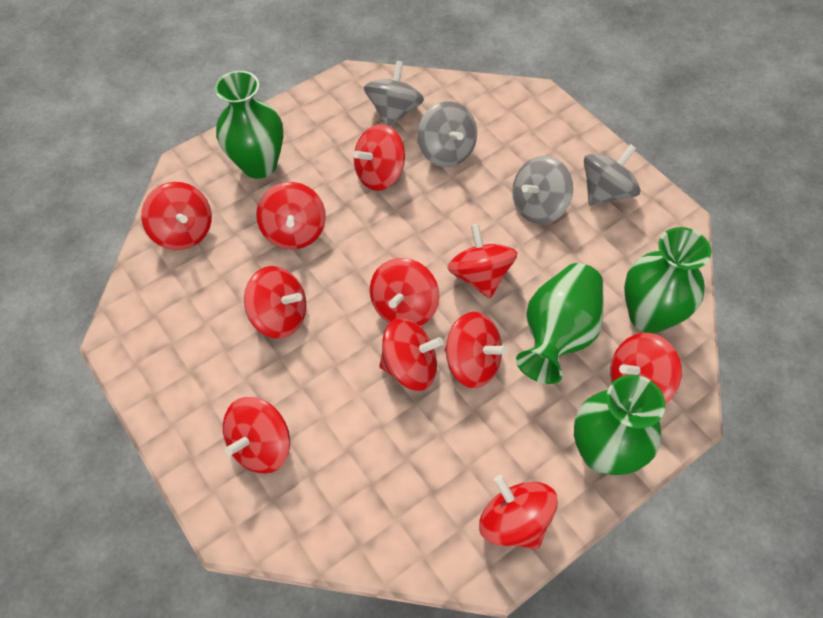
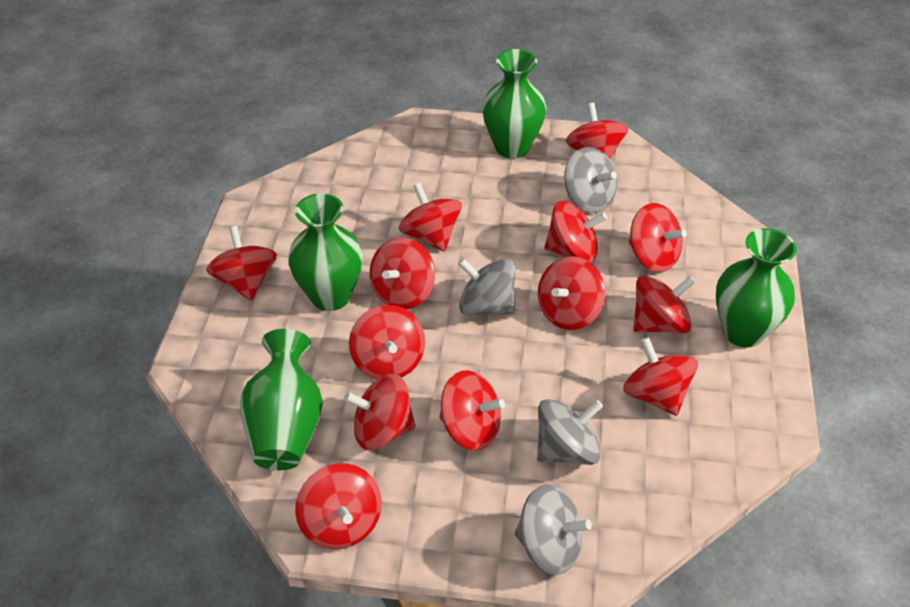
red spinning top: 11 -> 13

